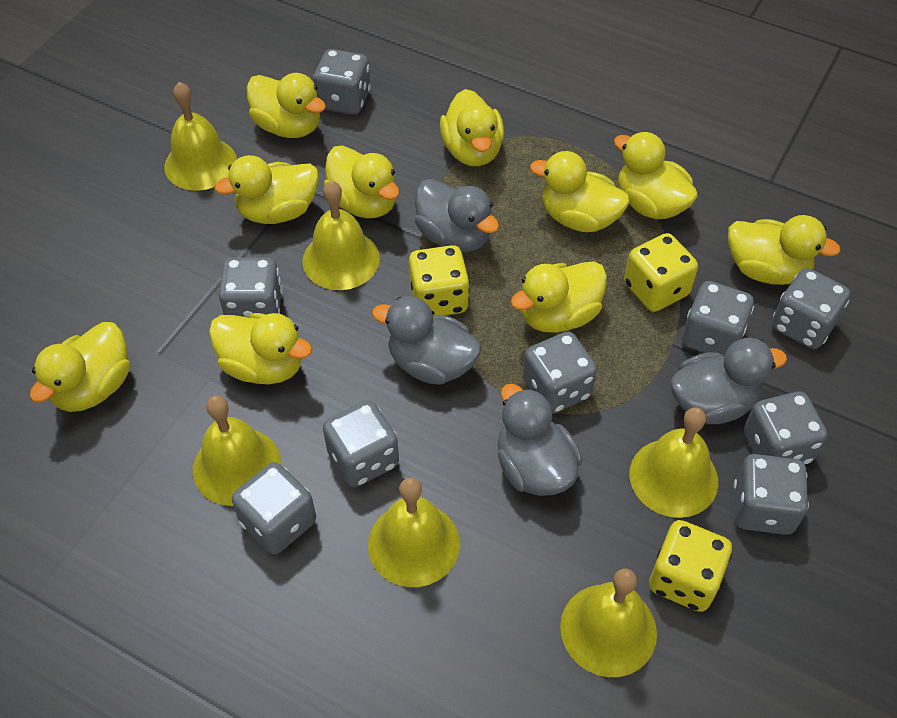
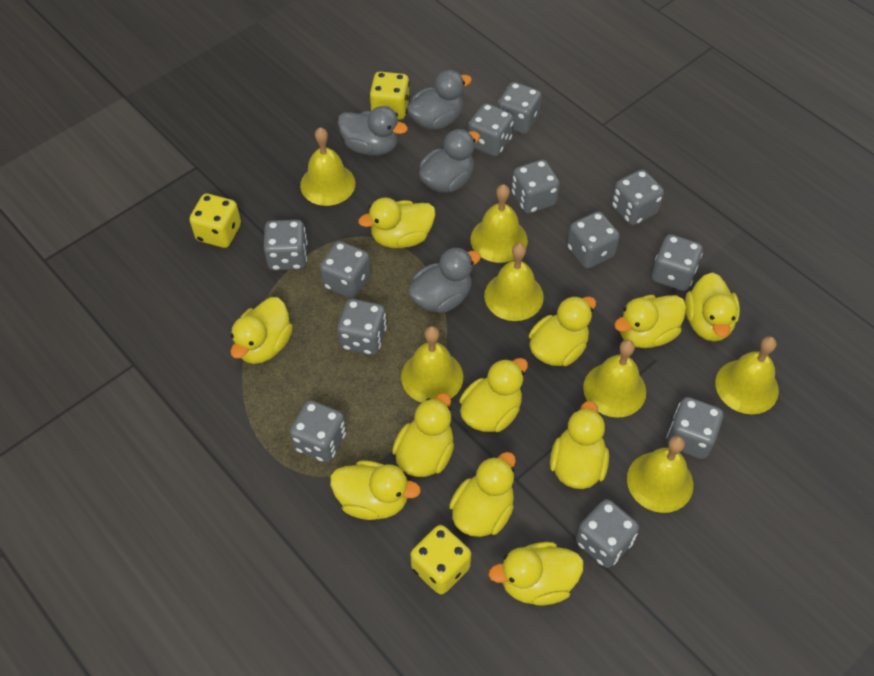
grey dice: 9 -> 12
yellow bell: 6 -> 7
yellow duck: 10 -> 11

